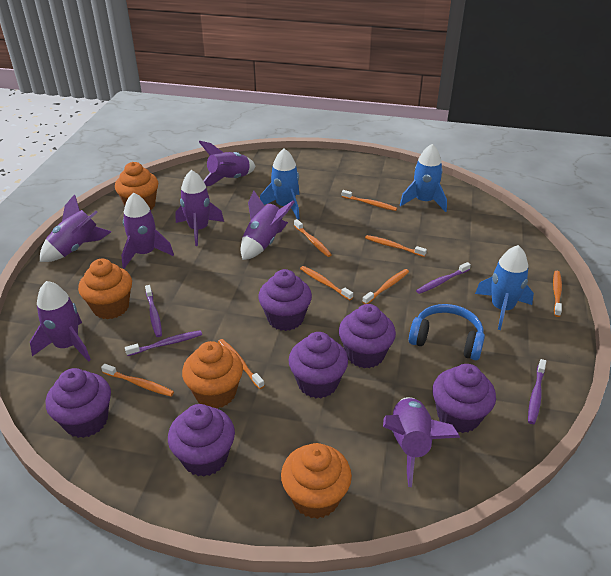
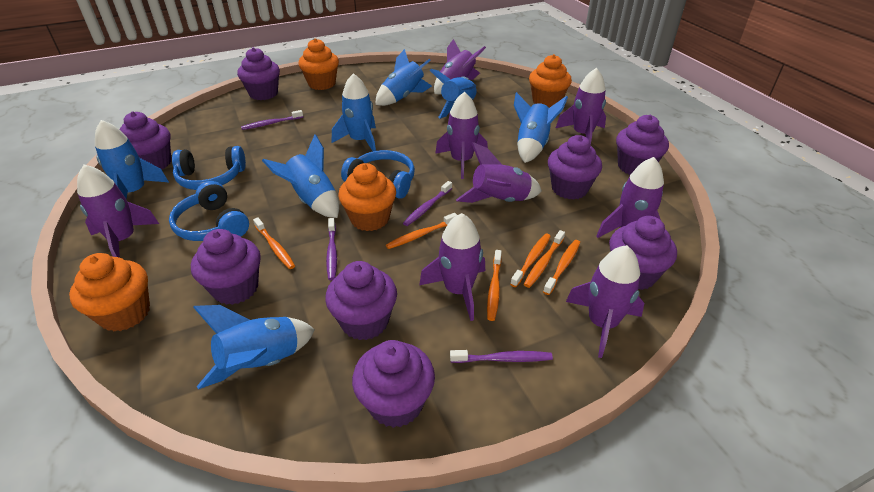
blue headphones: 1 -> 3
blue rocket: 3 -> 7
orange toothbrush: 8 -> 6
purple cupcake: 6 -> 8
purple rocket: 7 -> 8

